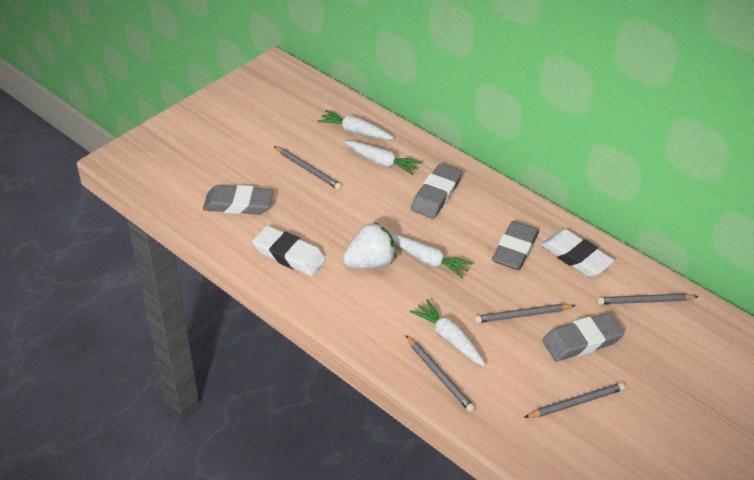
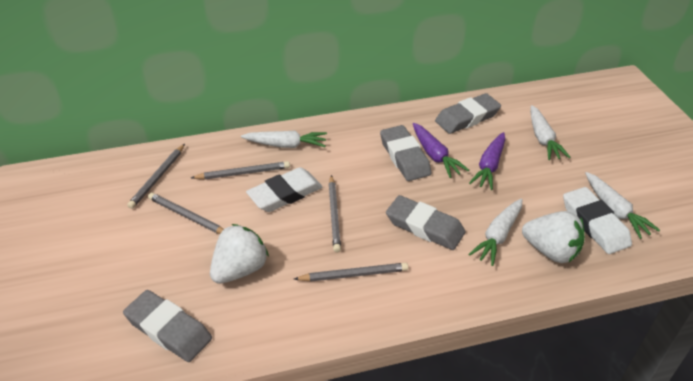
purple carrot: 0 -> 2
white strawberry: 1 -> 2

